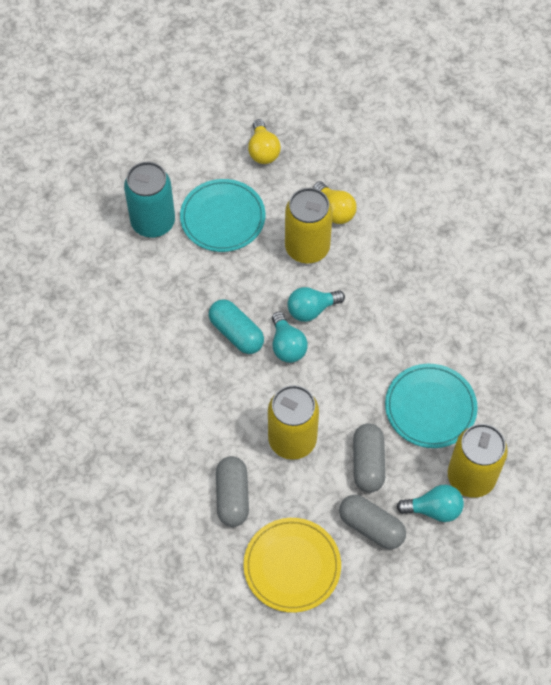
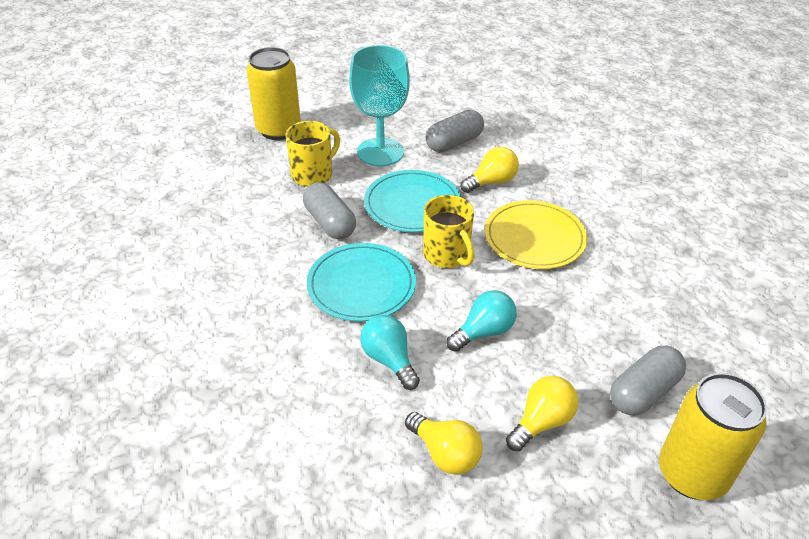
turquoise can: 1 -> 0
turquoise capsule: 1 -> 0
turquoise goblet: 0 -> 1
turquoise light bulb: 3 -> 2
yellow can: 3 -> 2
yellow light bulb: 2 -> 3
yellow mug: 0 -> 2

